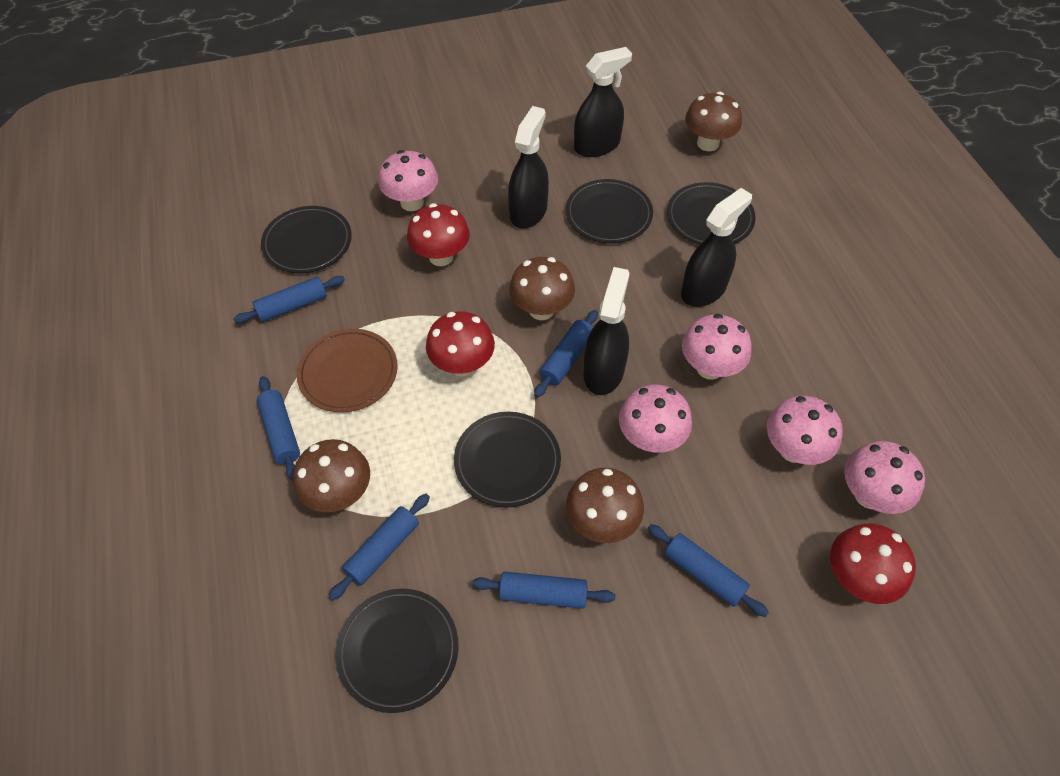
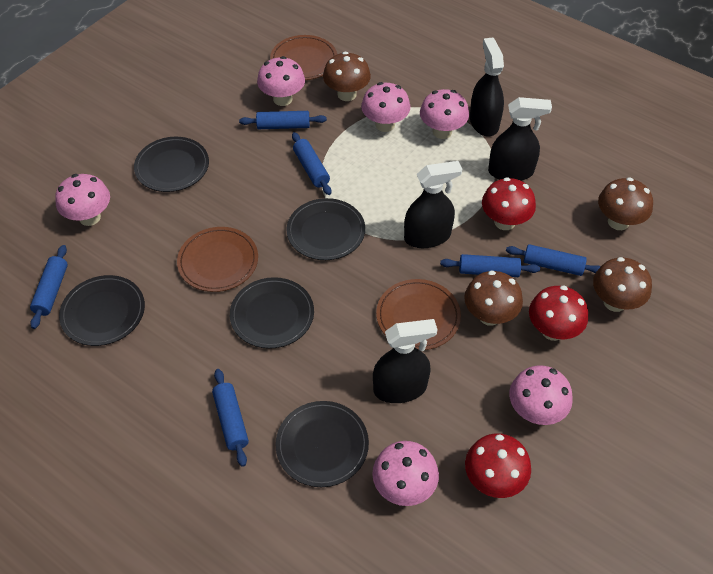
brown plate: 1 -> 3
pink mushroom: 5 -> 6

